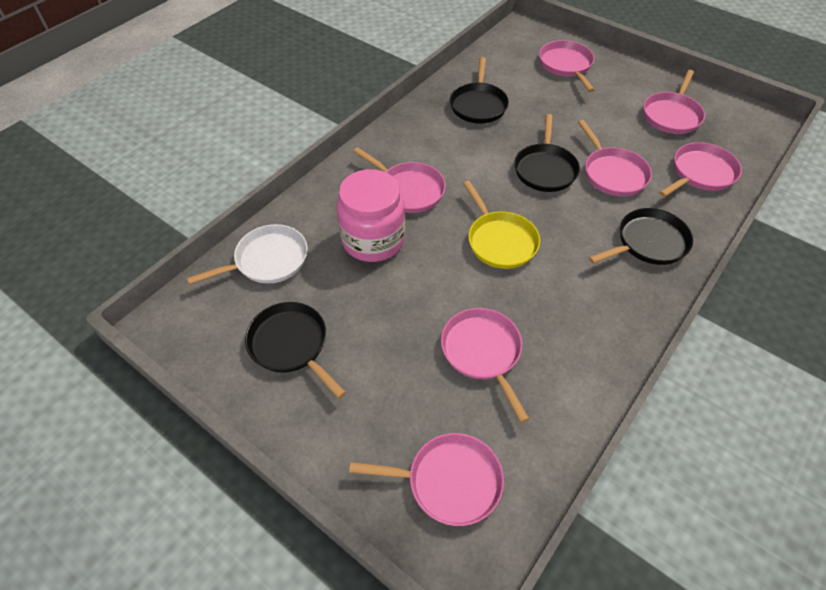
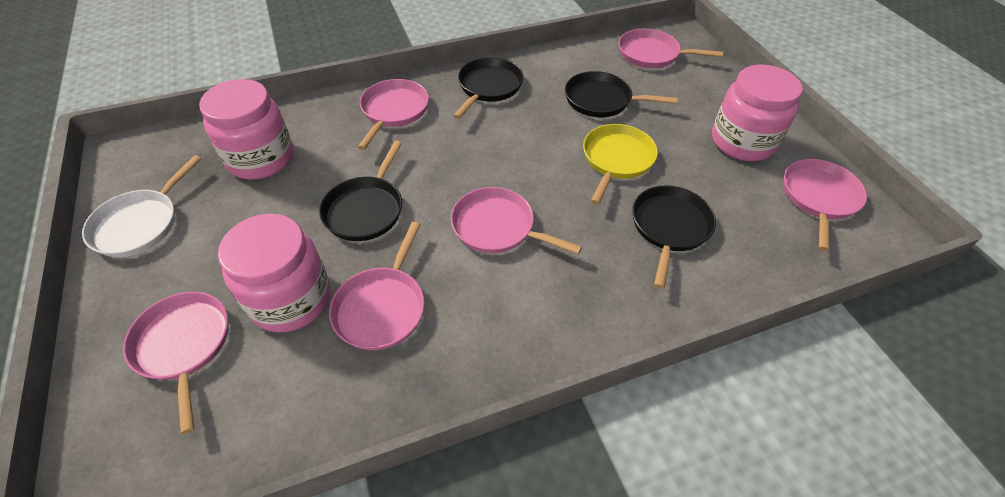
pink jar: 1 -> 3
pink pan: 7 -> 6

